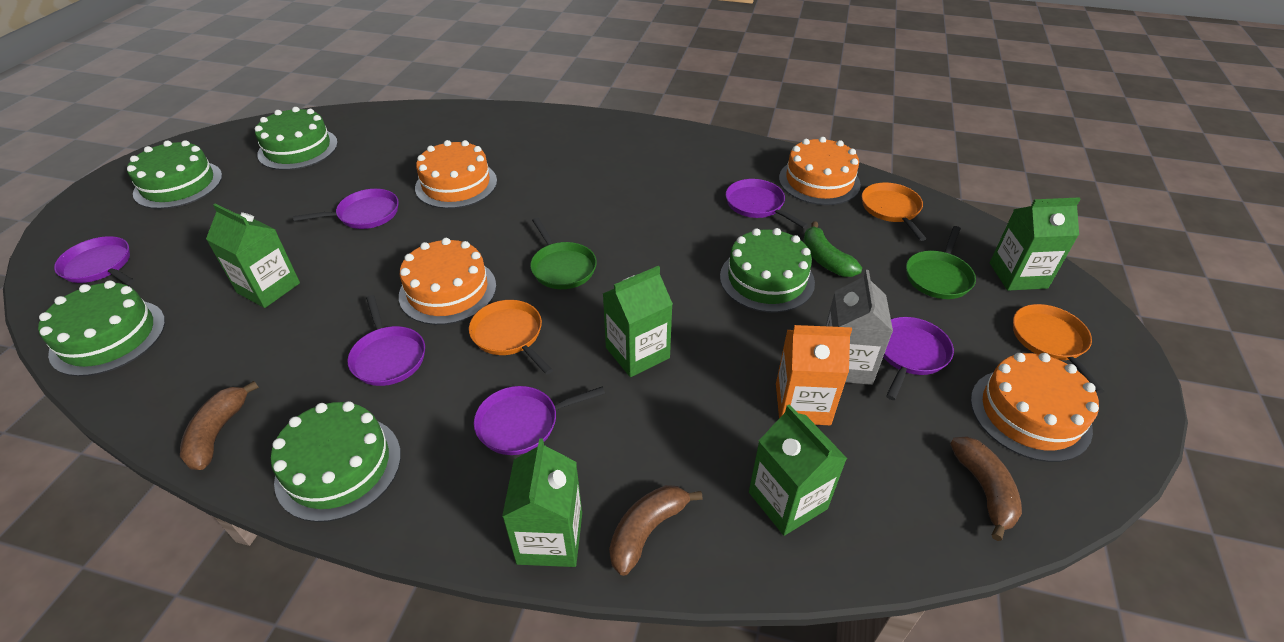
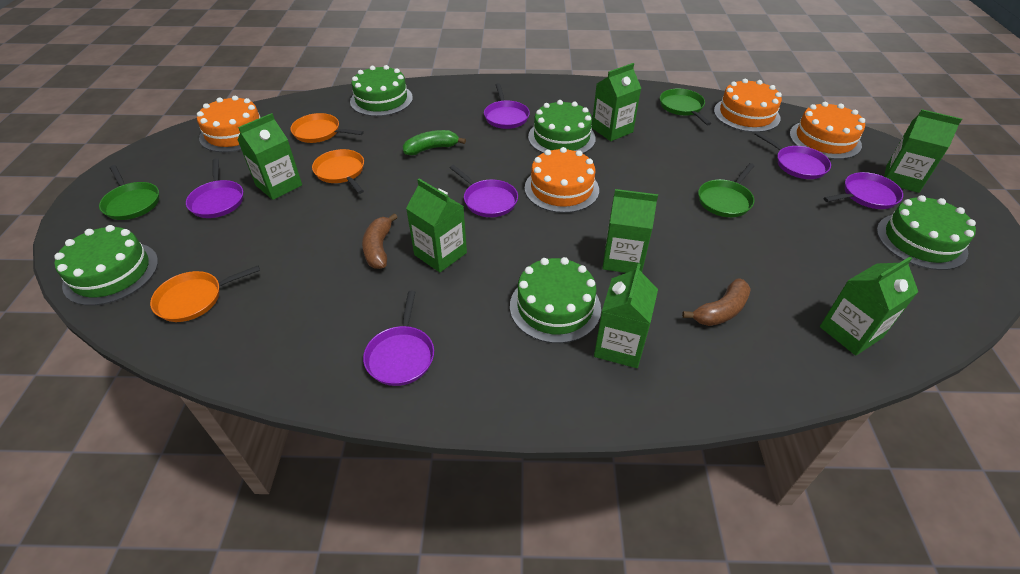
brown banana: 3 -> 2
green carton: 5 -> 7
green pan: 2 -> 3
grey carton: 1 -> 0
orange carton: 1 -> 0

